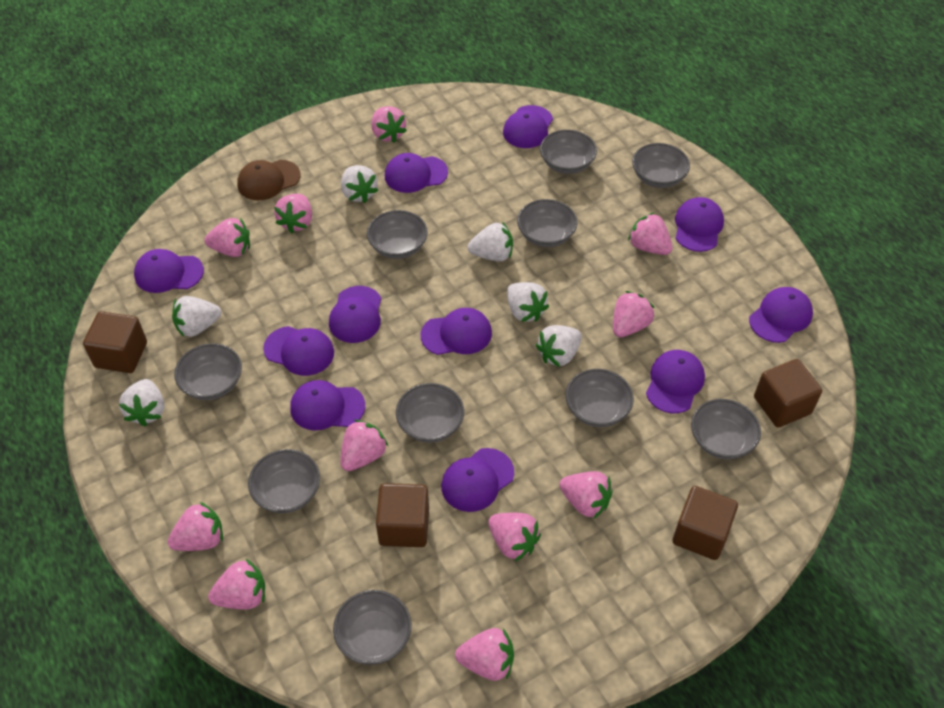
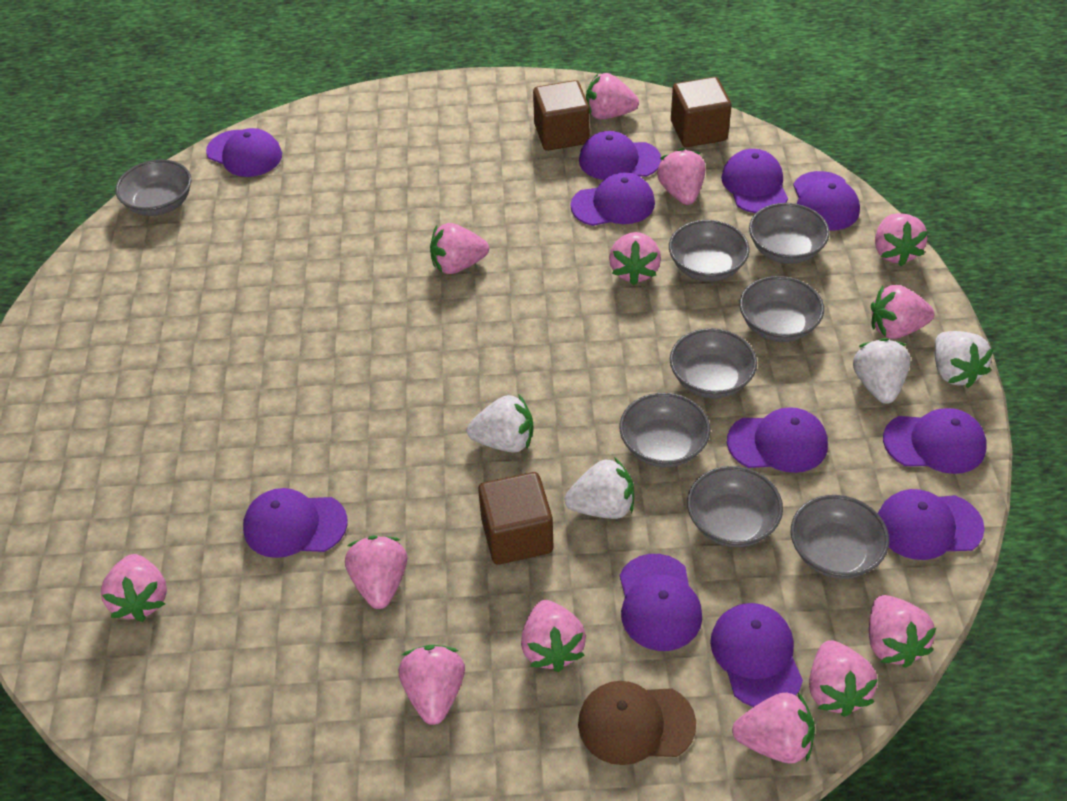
brown cube: 4 -> 3
grey bowl: 10 -> 8
pink strawberry: 11 -> 13
white strawberry: 6 -> 4

